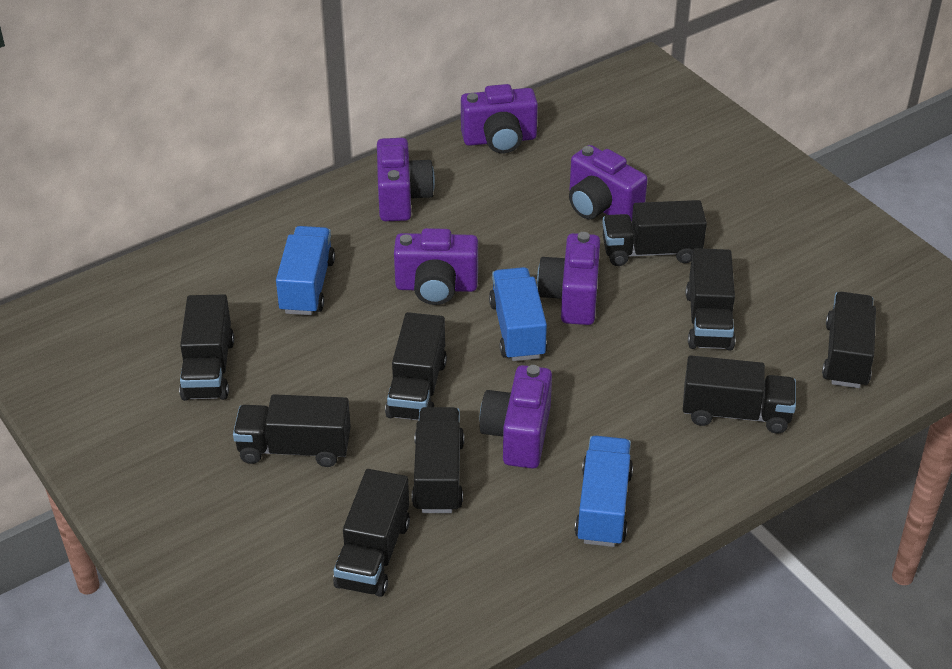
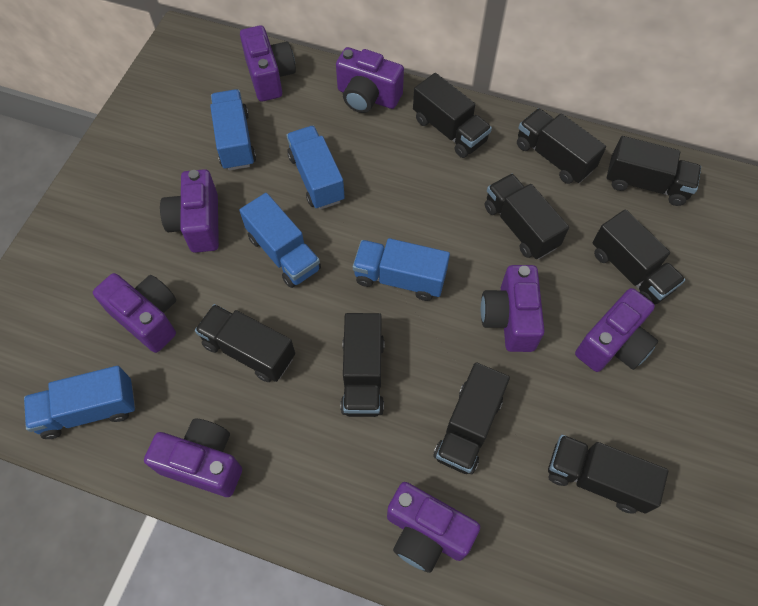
blue truck: 3 -> 5
purple camera: 6 -> 8

